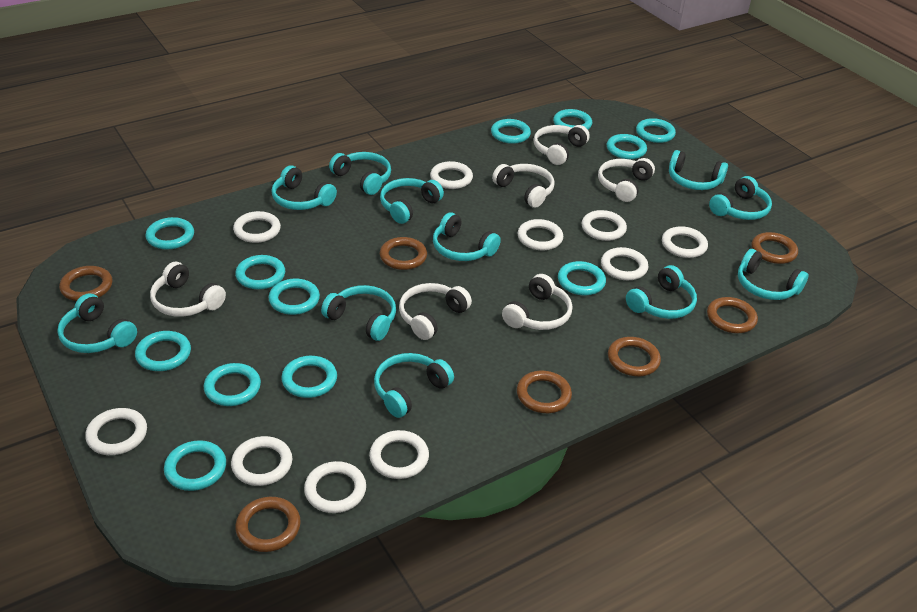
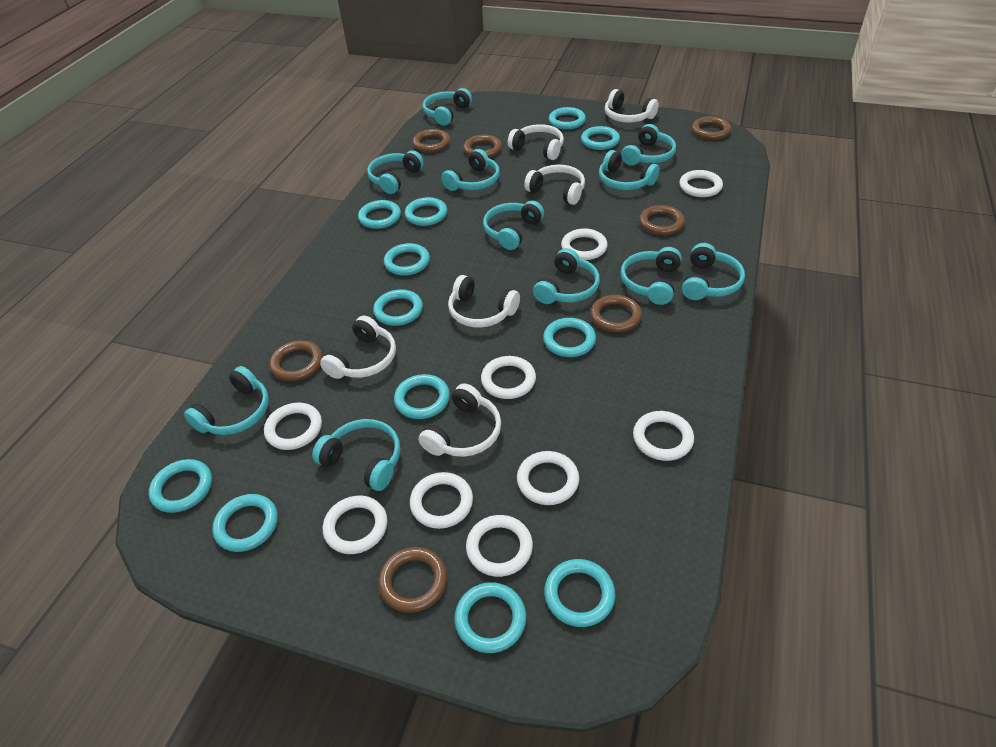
white ring: 10 -> 9

